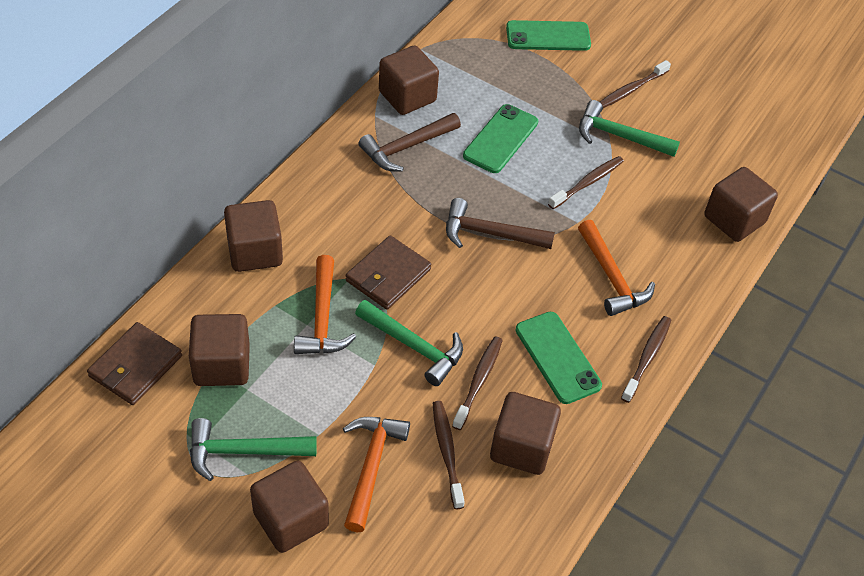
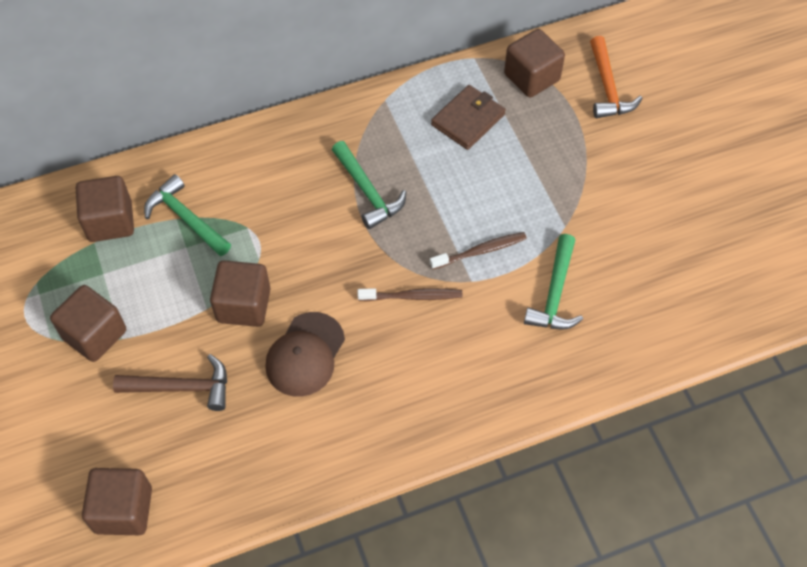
brown cap: 0 -> 1
brown cube: 6 -> 5
brown hammer: 2 -> 1
brown toothbrush: 5 -> 2
brown wallet: 2 -> 1
green phone: 3 -> 0
orange hammer: 3 -> 1

